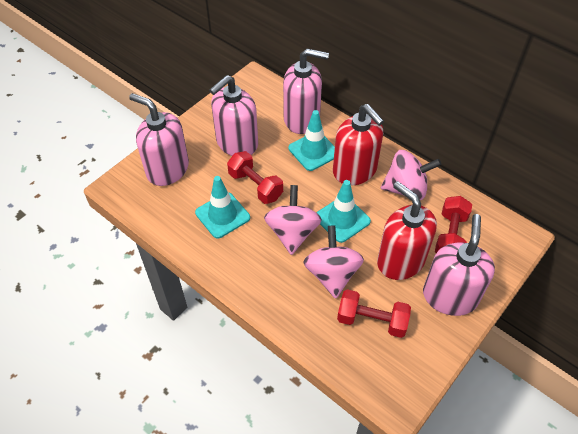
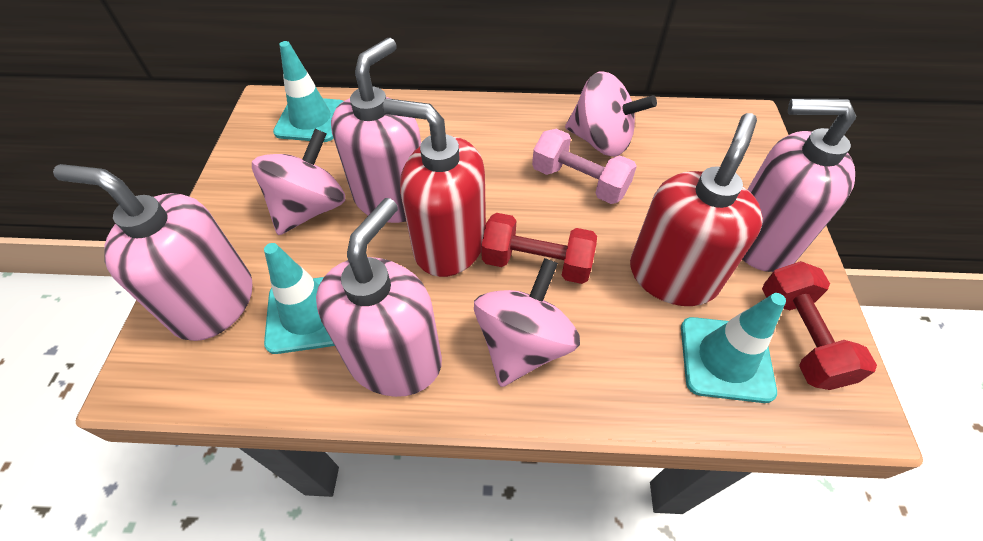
pink dumbbell: 0 -> 1
red dumbbell: 3 -> 2

